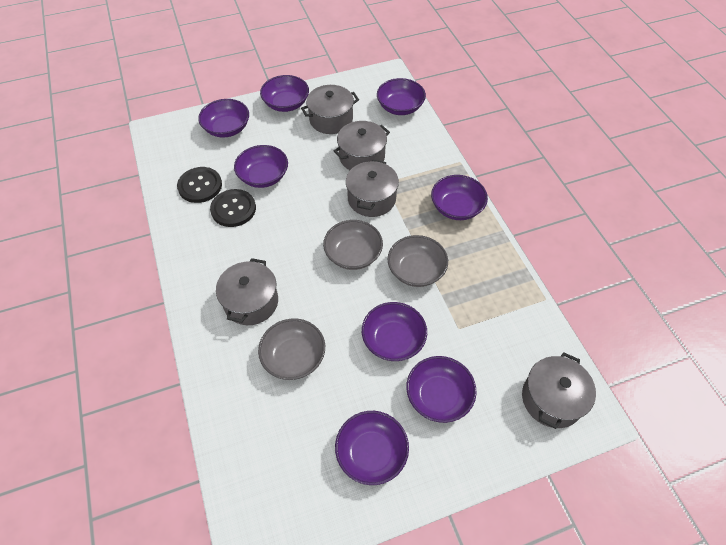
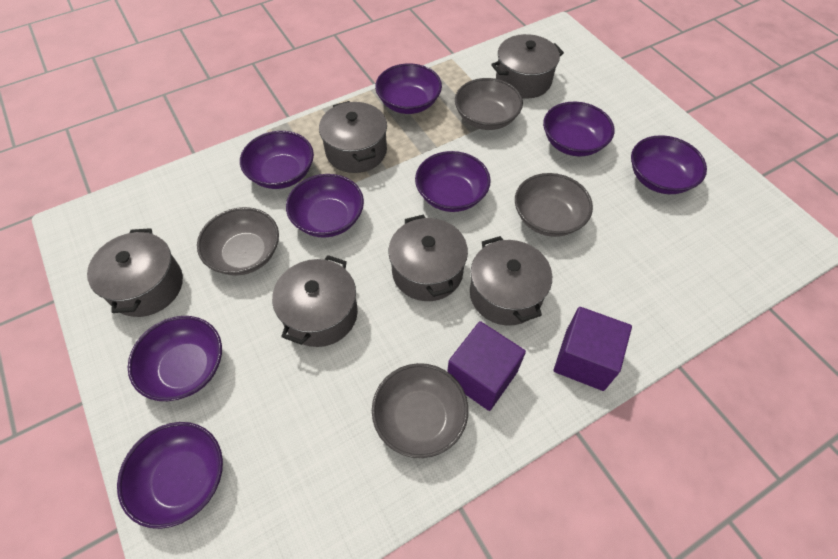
black button: 2 -> 0
grey bowl: 3 -> 4
grey pot: 5 -> 6
purple cube: 0 -> 2

